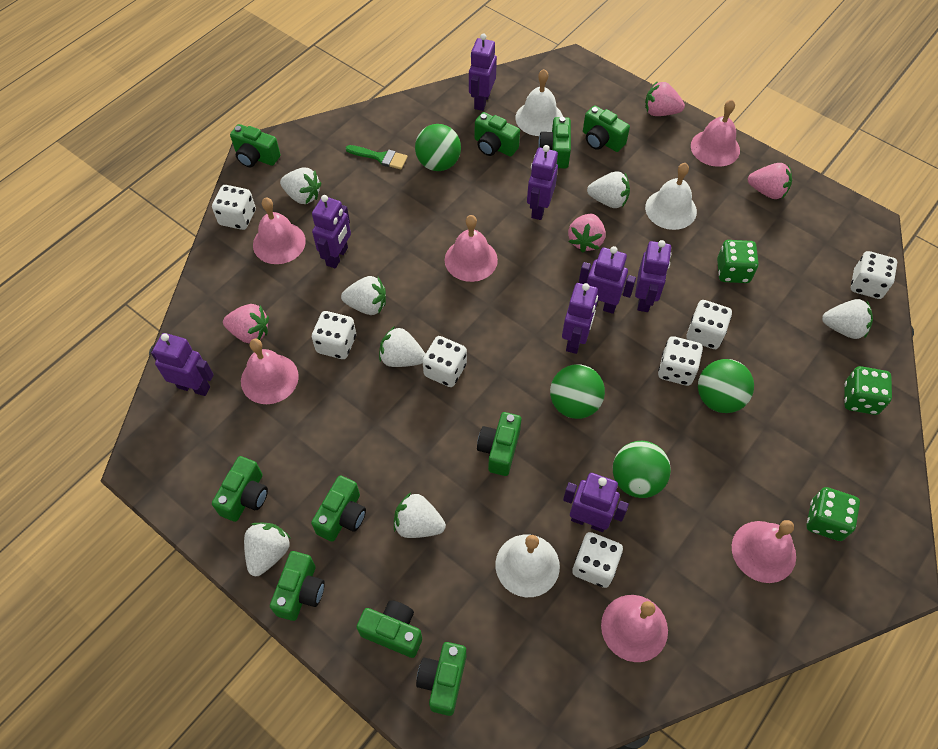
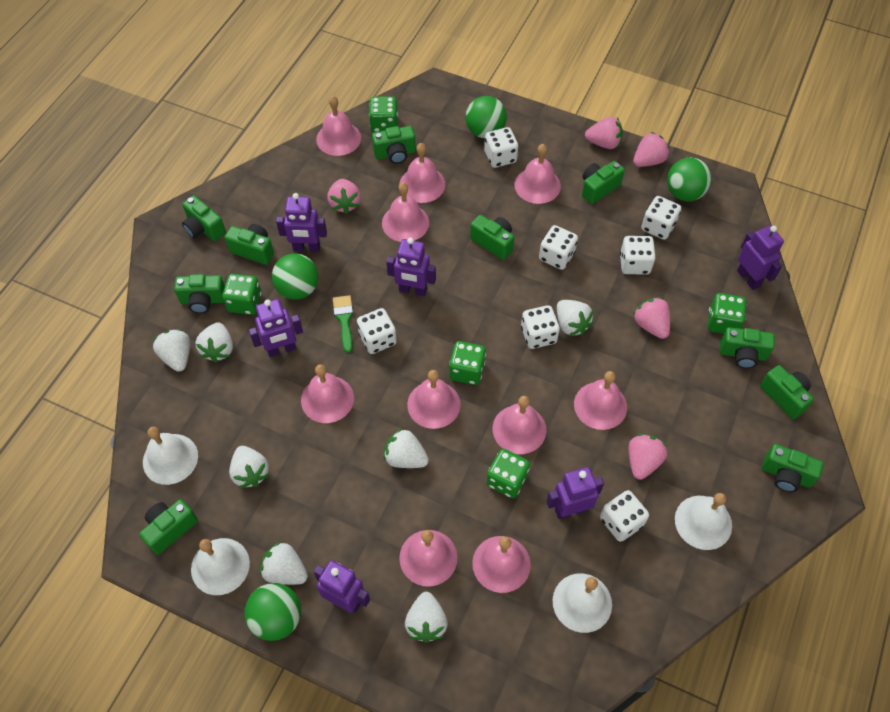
green dice: 3 -> 5
pink bell: 6 -> 10
pink strawberry: 4 -> 5
purple robot: 8 -> 6
white bell: 3 -> 4

